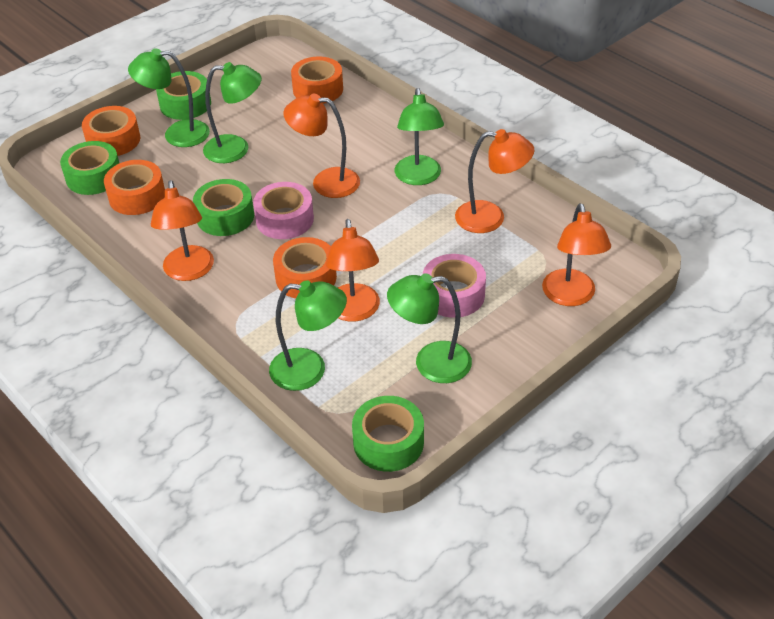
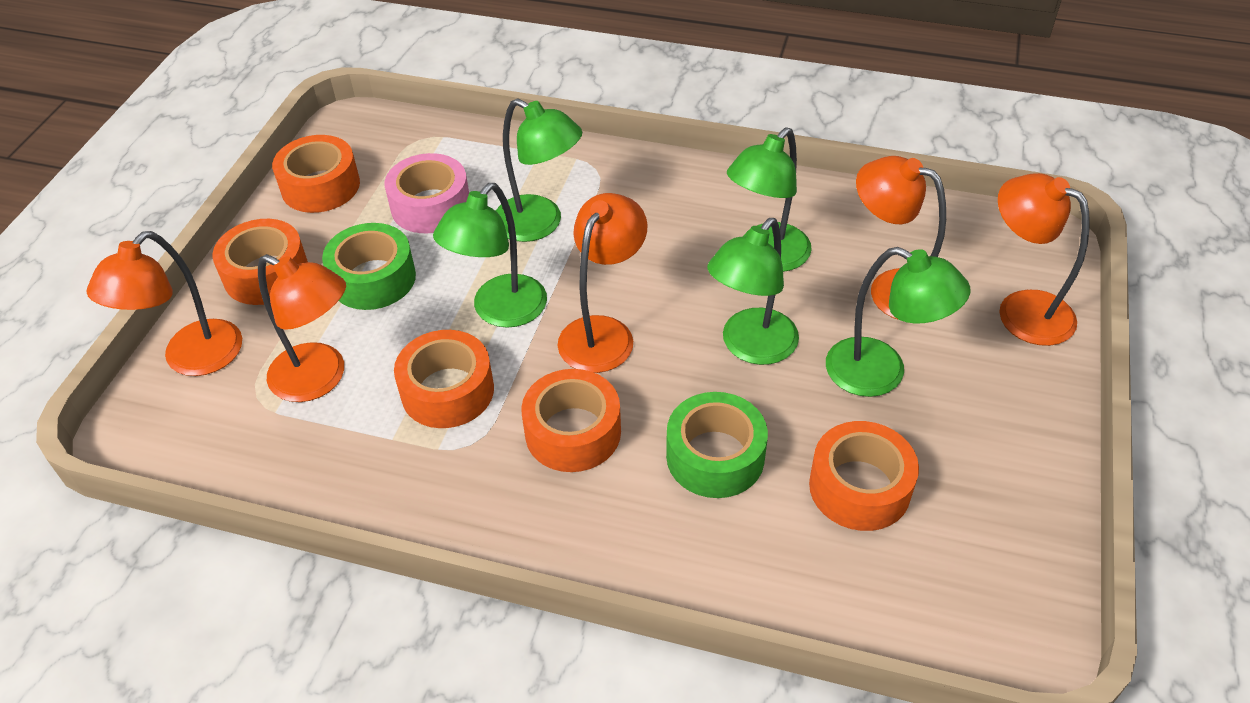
green tape: 4 -> 2
orange tape: 4 -> 5
pink tape: 2 -> 1

